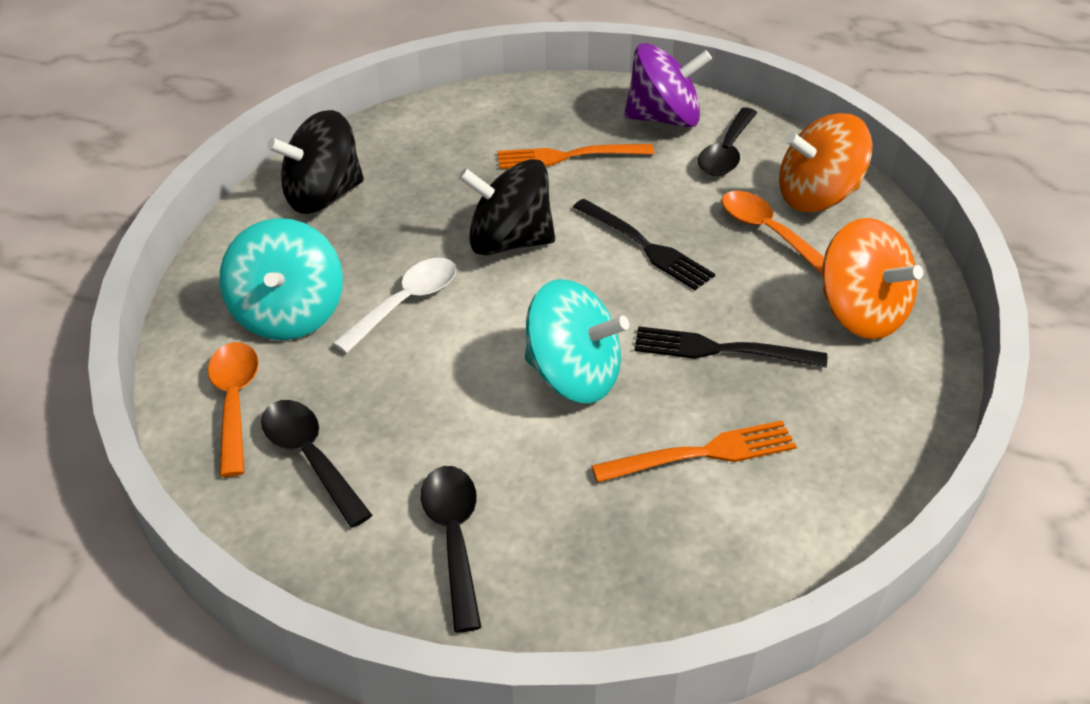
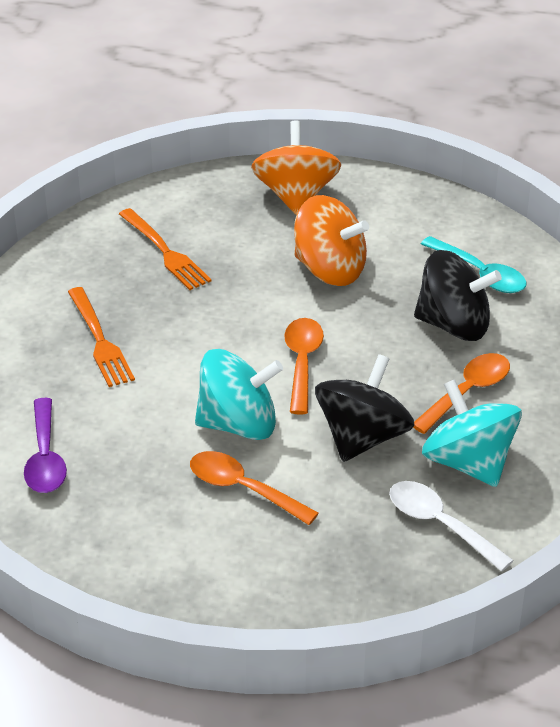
black fork: 2 -> 0
black spoon: 3 -> 0
orange spoon: 2 -> 3
purple spinning top: 1 -> 0
purple spoon: 0 -> 1
turquoise spoon: 0 -> 1

